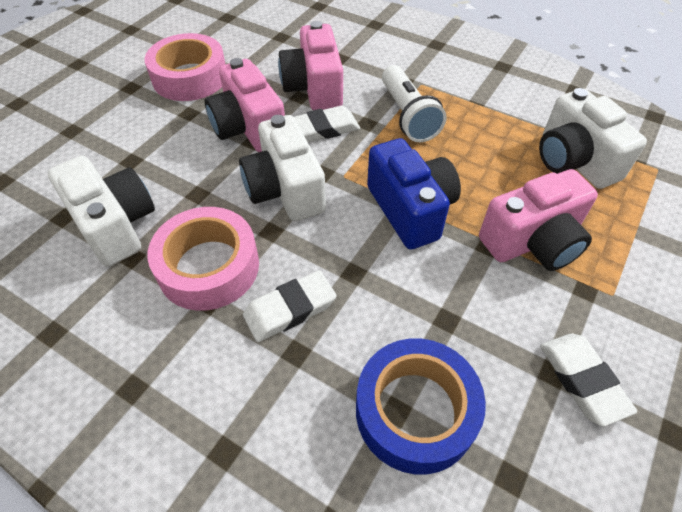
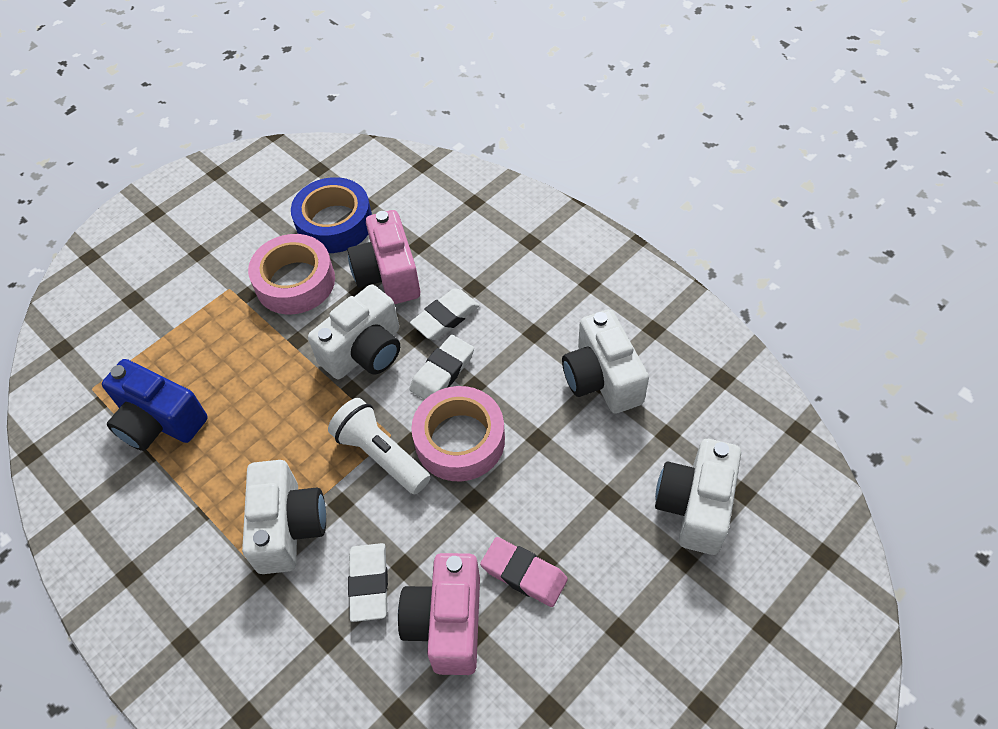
pink camera: 3 -> 2
pink eraser: 0 -> 1
white camera: 3 -> 4

